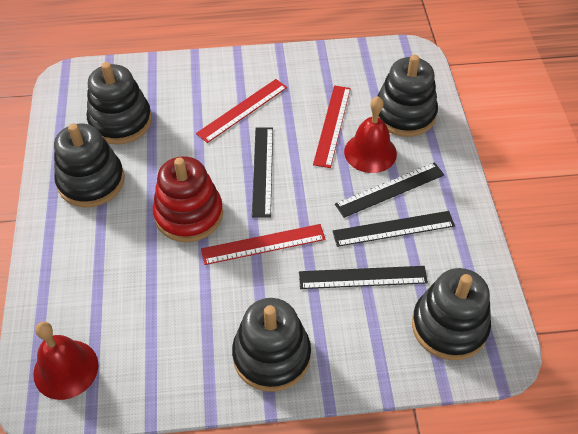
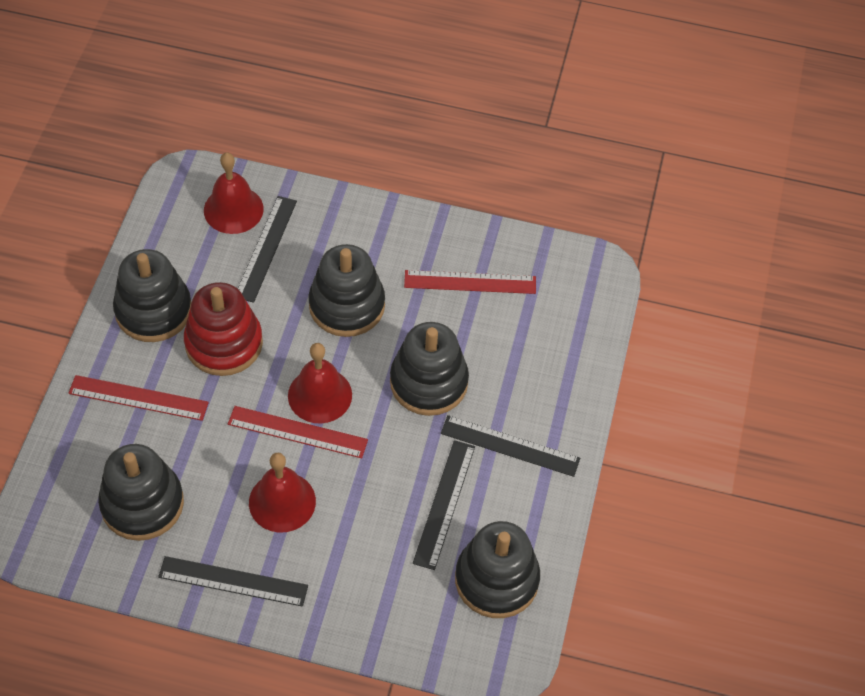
red bell: 2 -> 3

